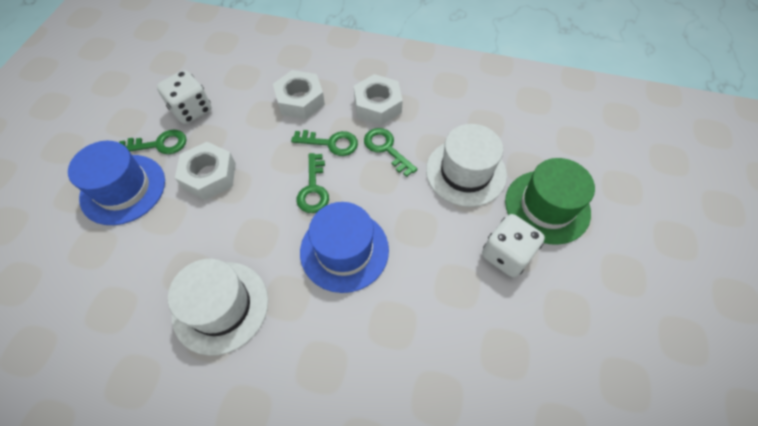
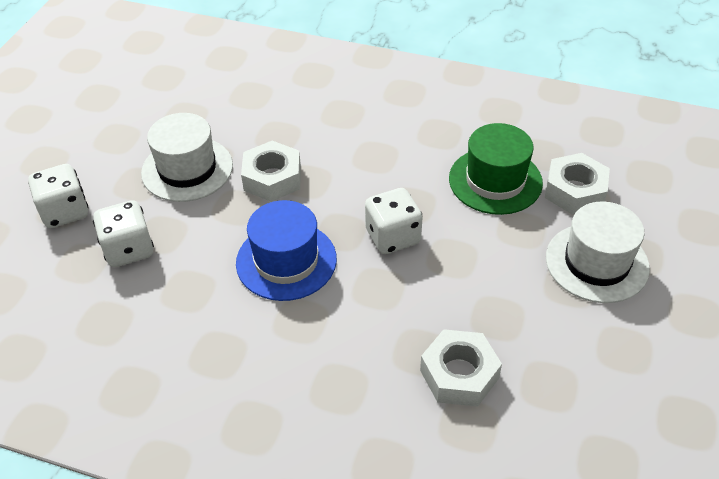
blue hat: 2 -> 1
green key: 4 -> 0
white dice: 2 -> 3

